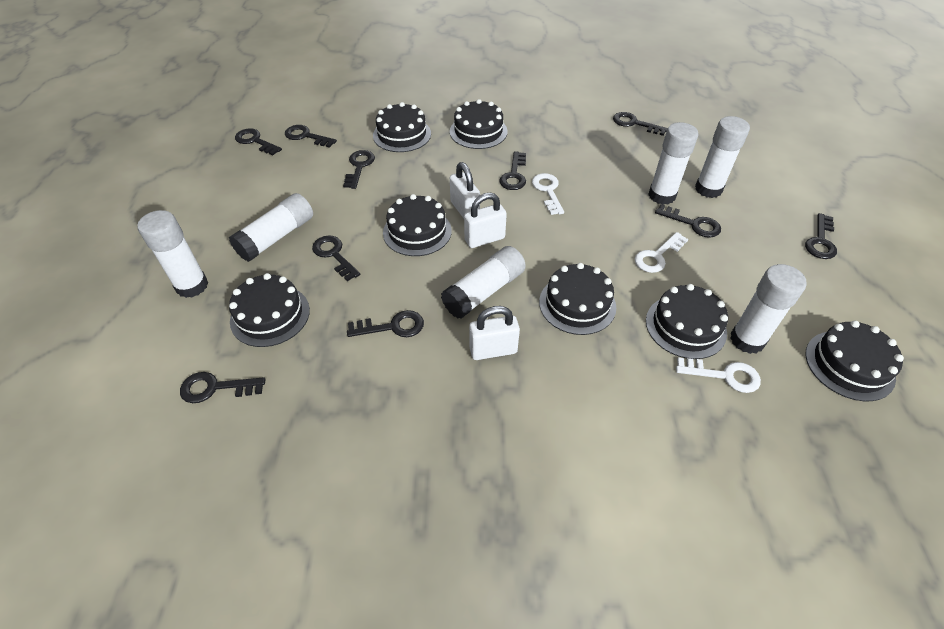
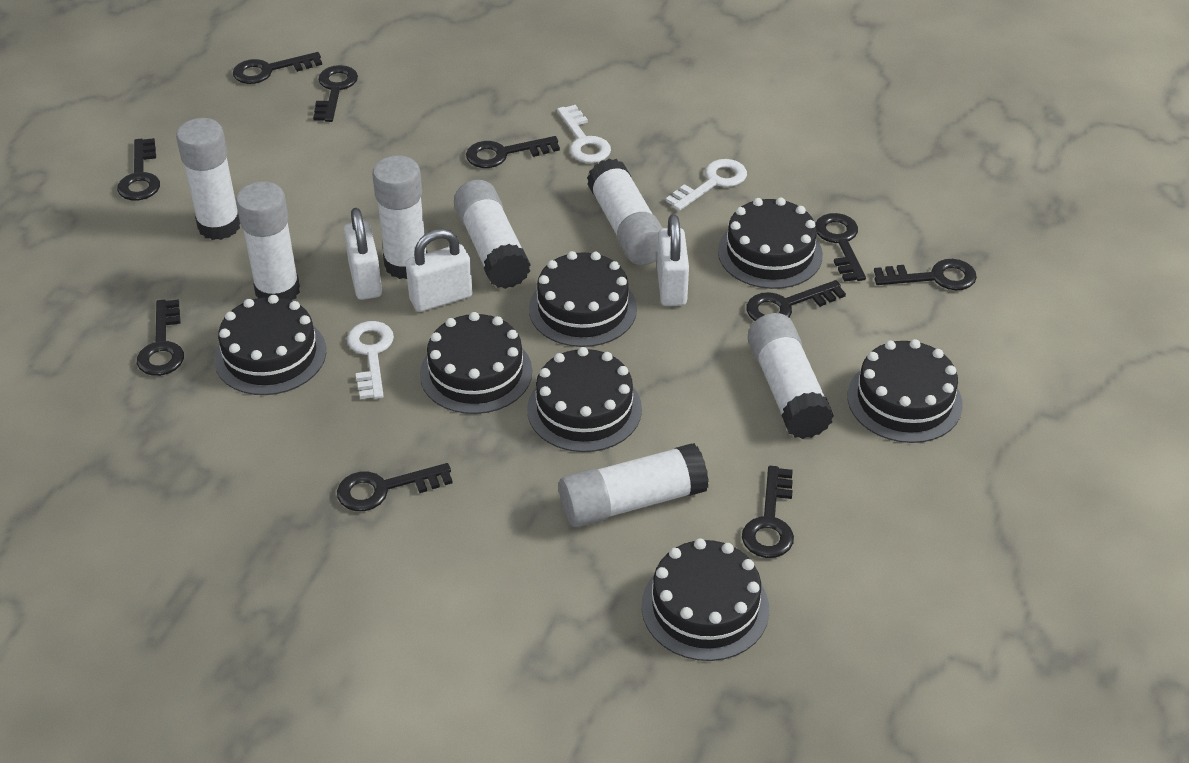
white glue stick: 6 -> 7

